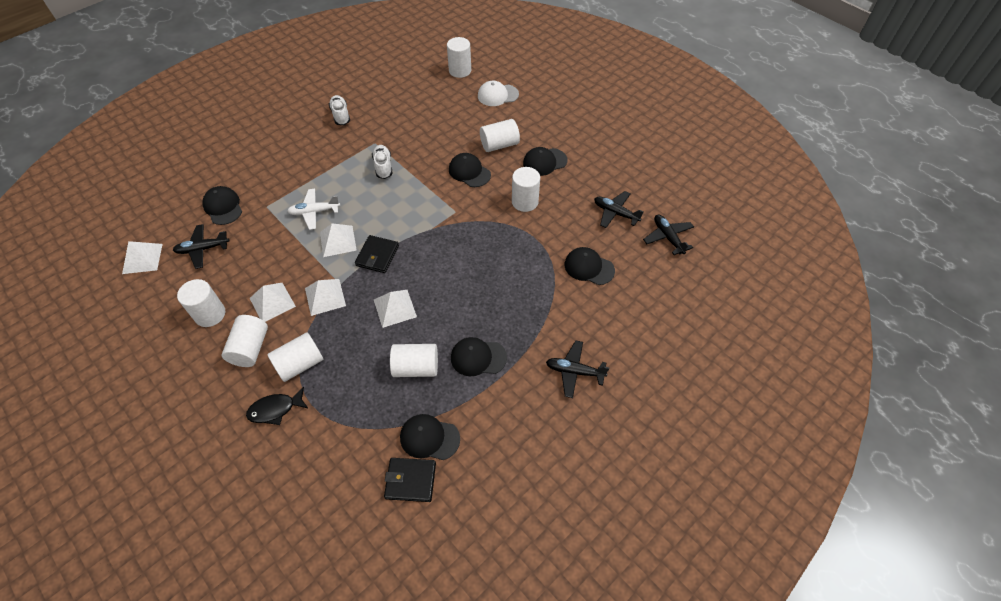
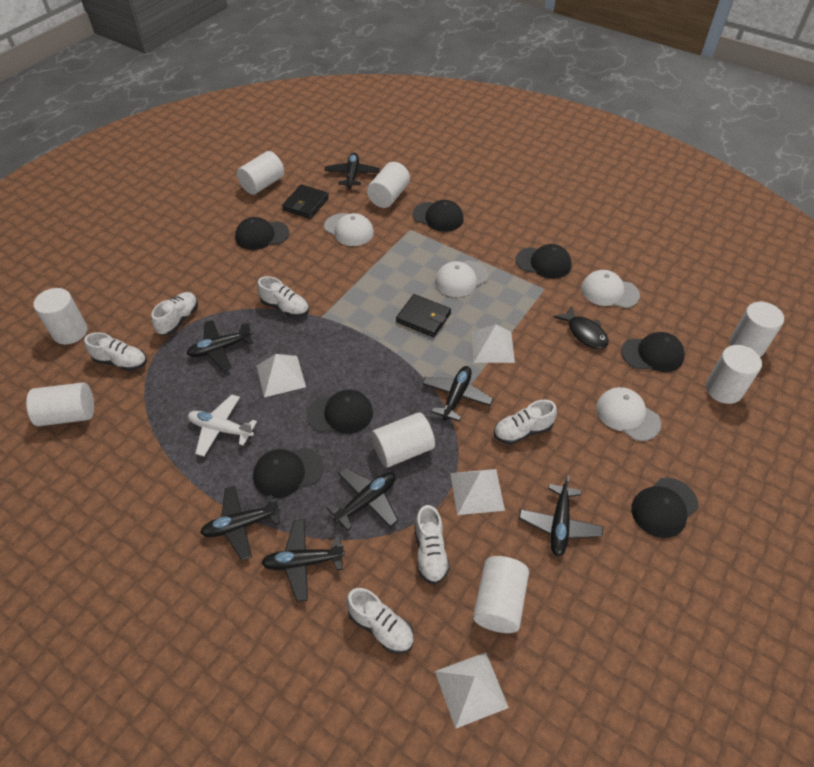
black cap: 6 -> 7
black plane: 4 -> 7
white cap: 1 -> 4
white cylinder: 7 -> 8
white pyramid: 5 -> 4
white shoe: 2 -> 6

